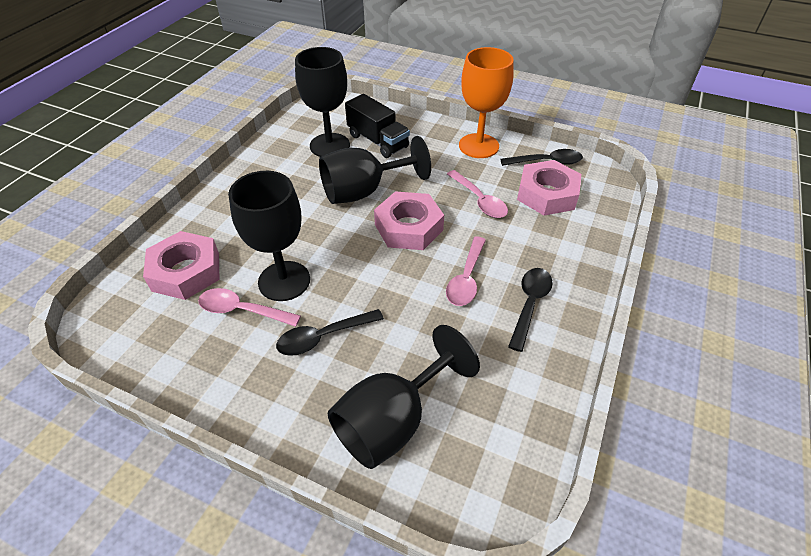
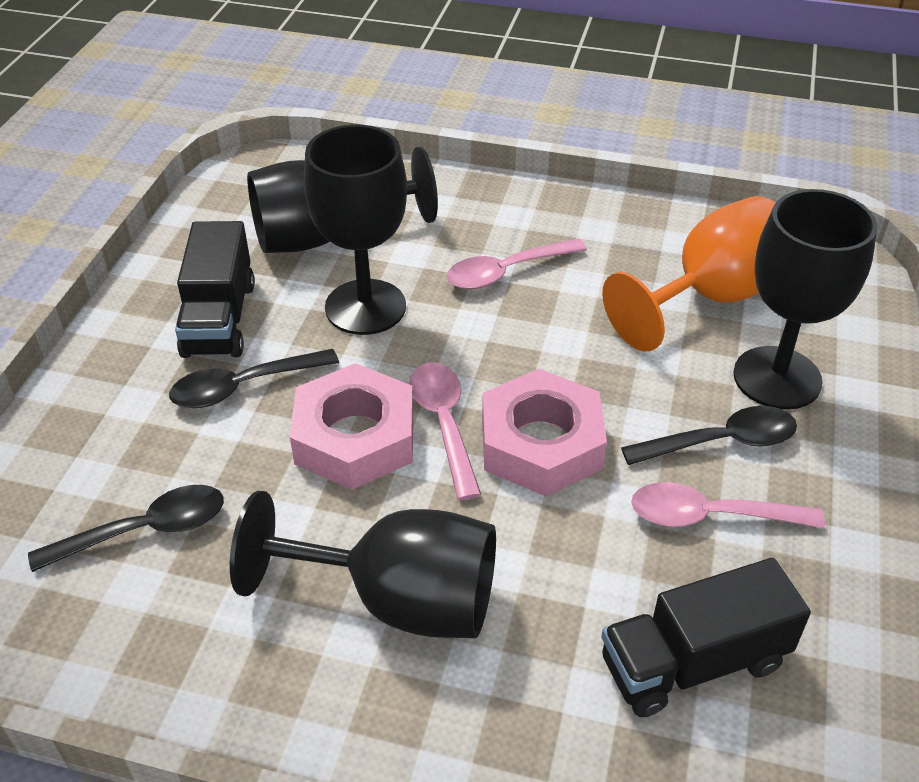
black truck: 1 -> 2
pink nut: 3 -> 2

